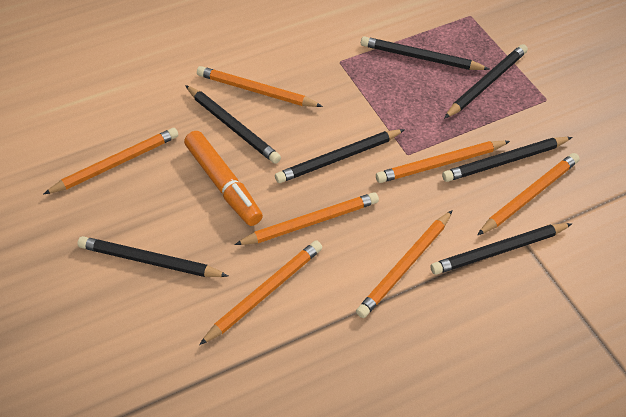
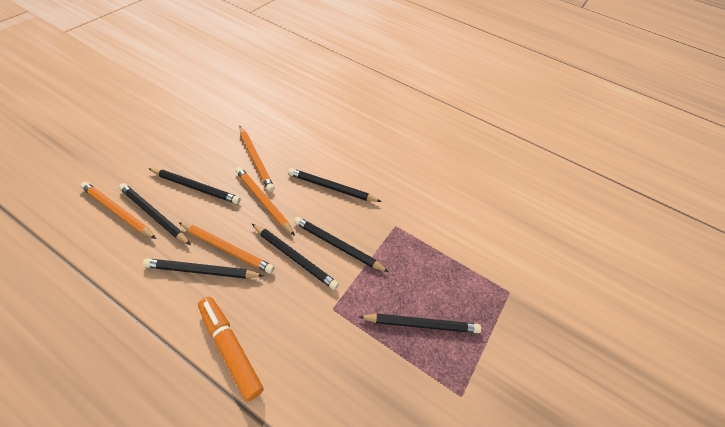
orange pencil: 7 -> 4

